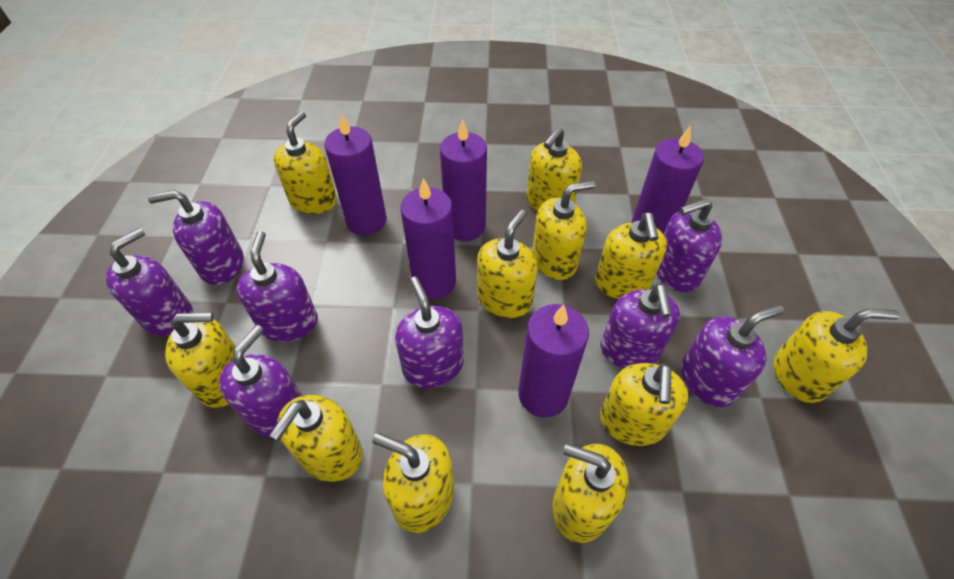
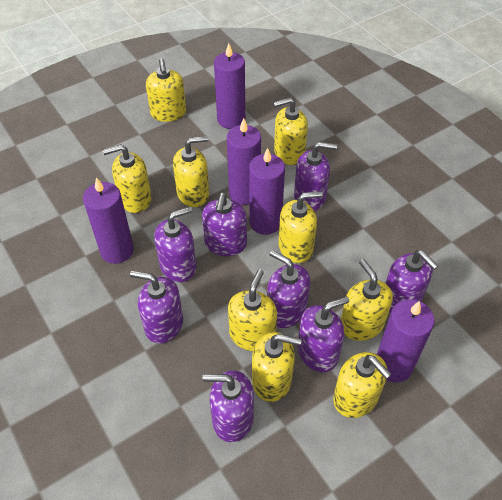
yellow soap dispenser: 11 -> 9

